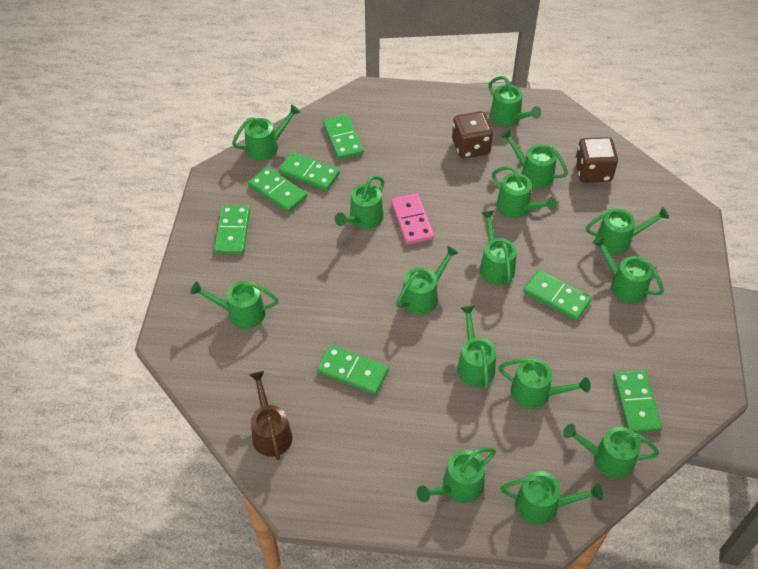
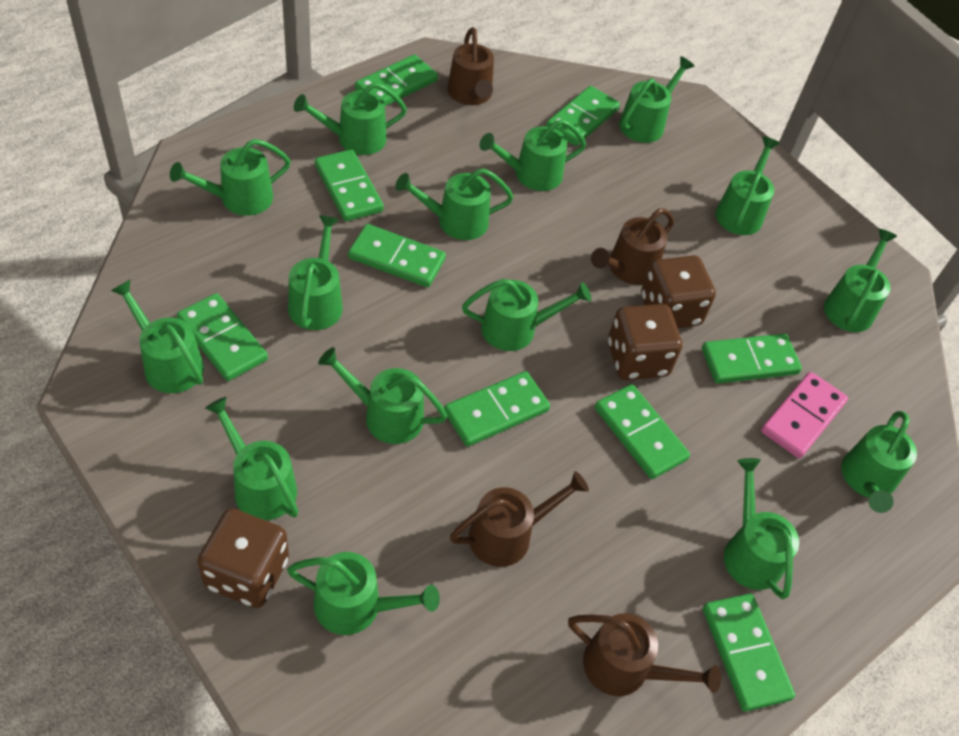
brown dice: 2 -> 3
brown watering can: 1 -> 4
green domino: 7 -> 9

